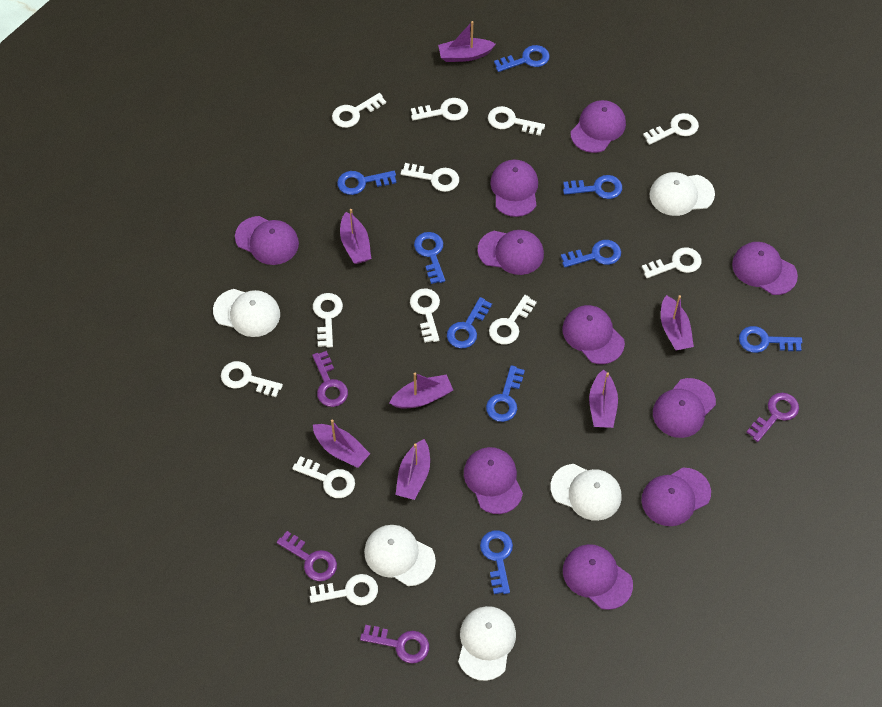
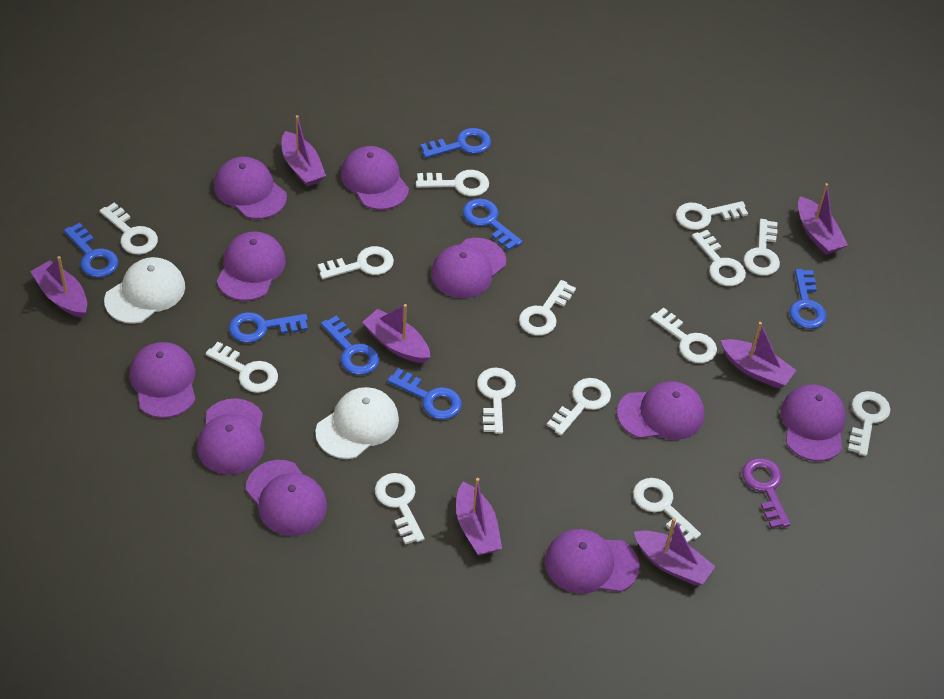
blue key: 9 -> 7
purple key: 4 -> 1
white cap: 5 -> 2
white key: 12 -> 14

